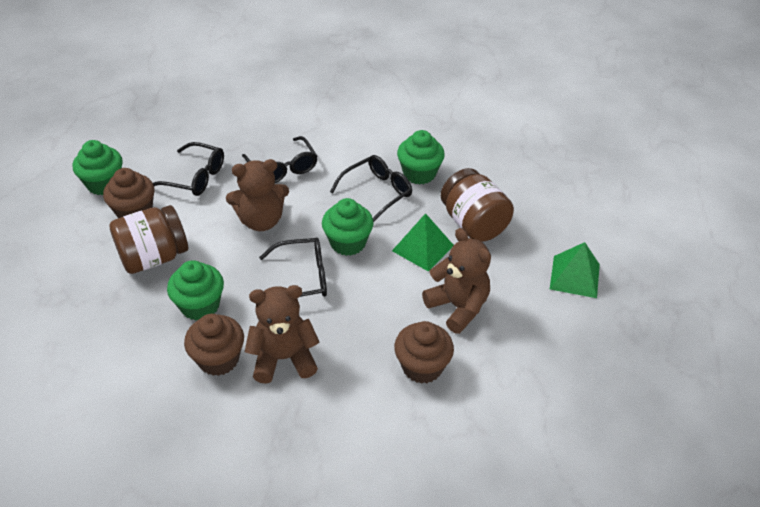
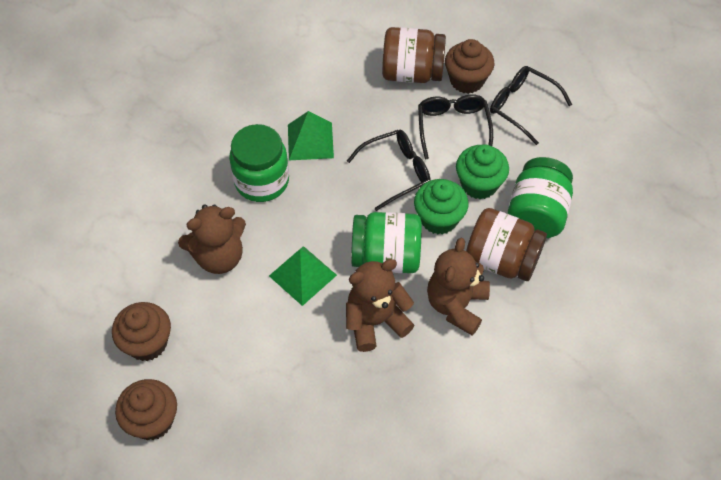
black glasses: 4 -> 3
green cupcake: 4 -> 2
green jar: 0 -> 3

